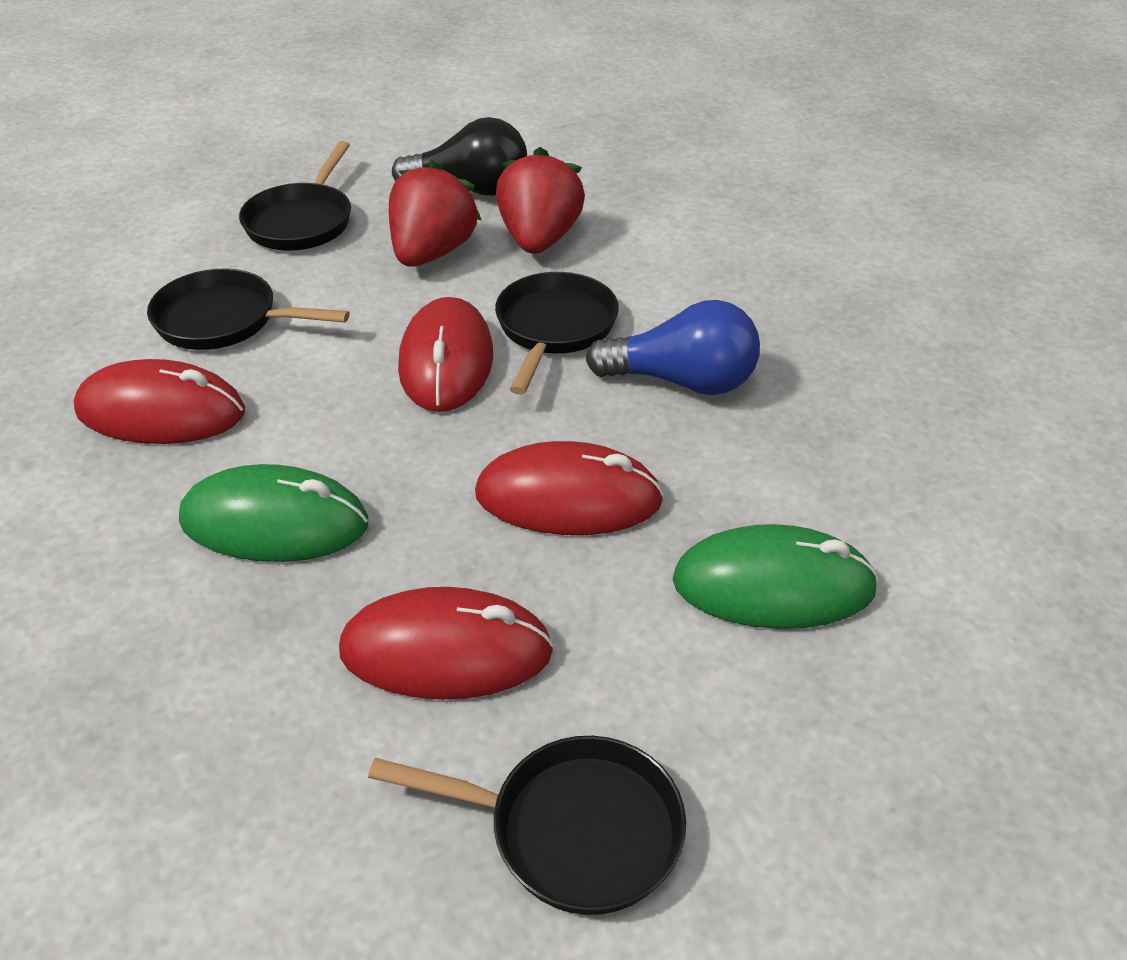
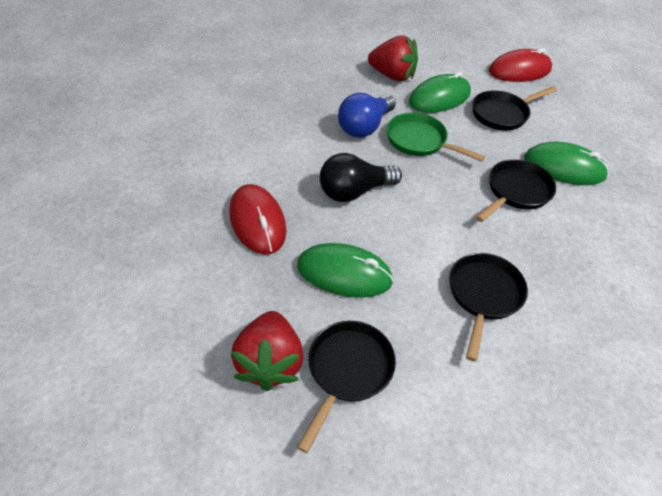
green mouse: 2 -> 3
green pan: 0 -> 1
red mouse: 4 -> 2

